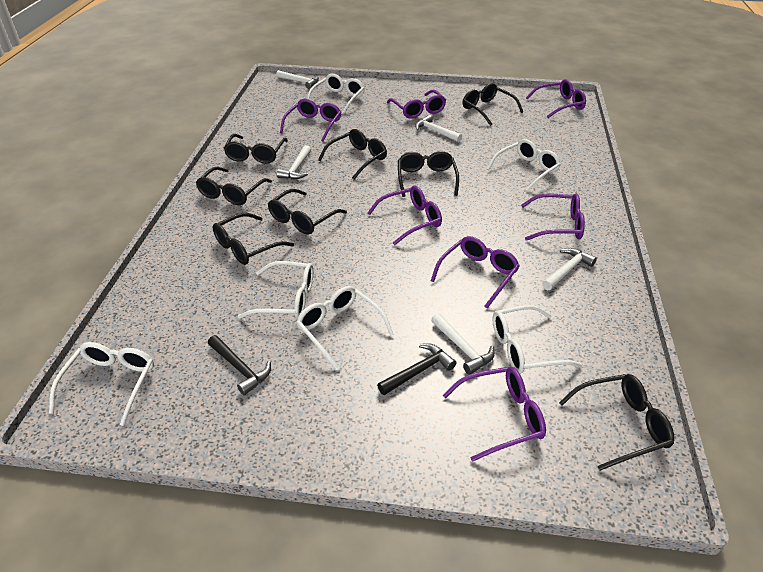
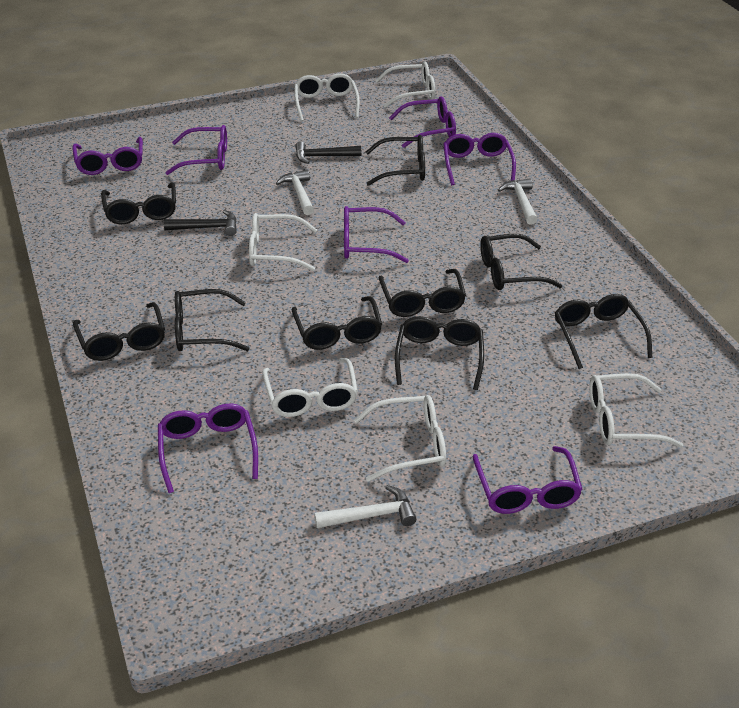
black glasses: 8 -> 9
white hammer: 5 -> 3

